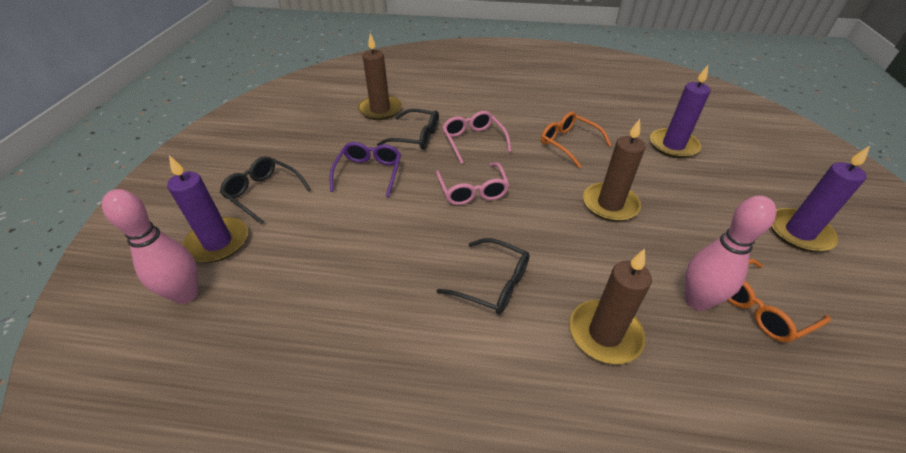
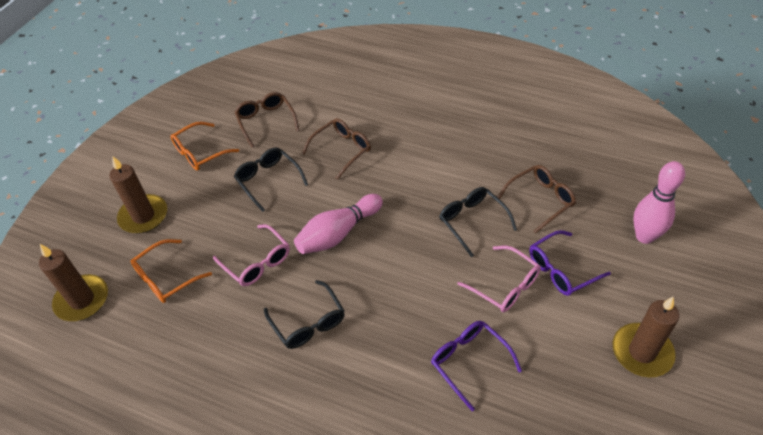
brown glasses: 0 -> 3
purple candle: 3 -> 0
purple glasses: 1 -> 2

